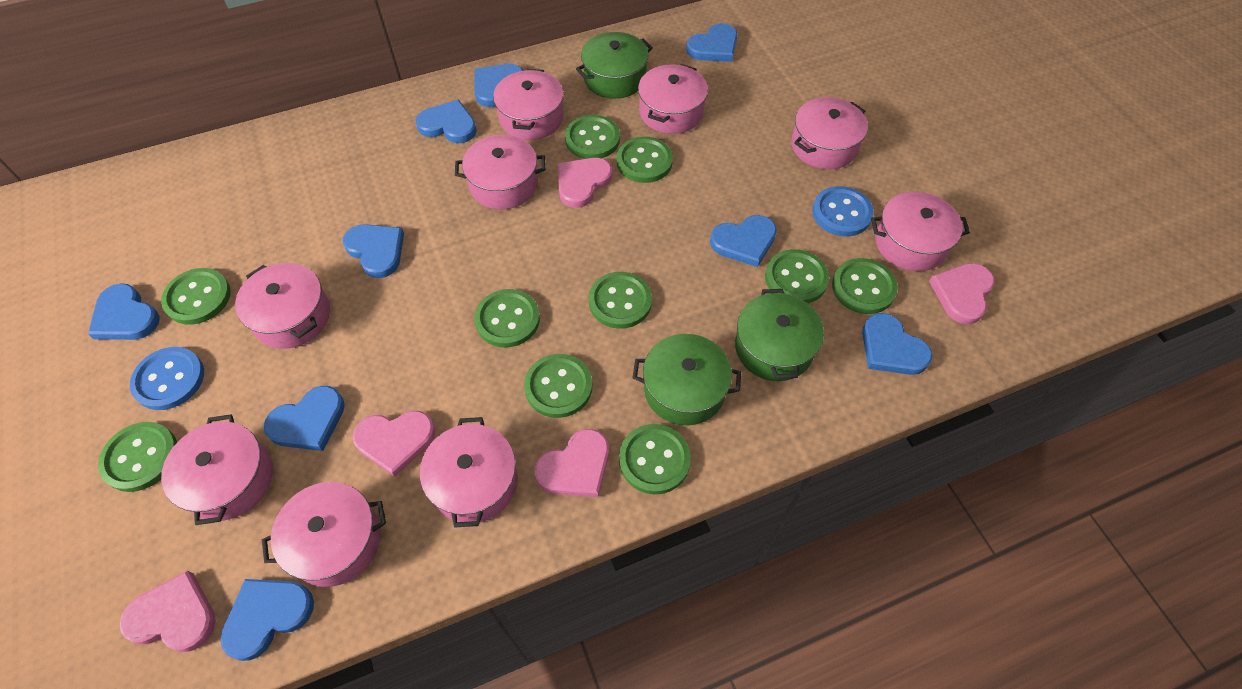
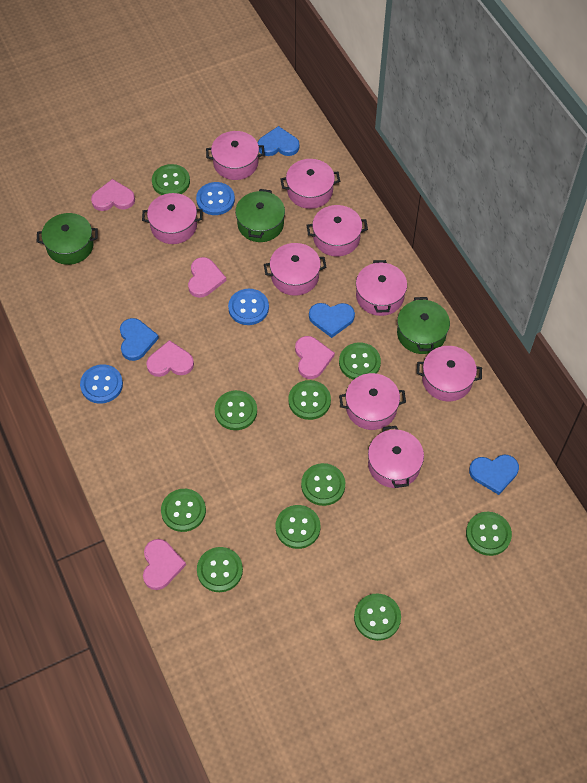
blue button: 2 -> 3
blue heart: 9 -> 4

